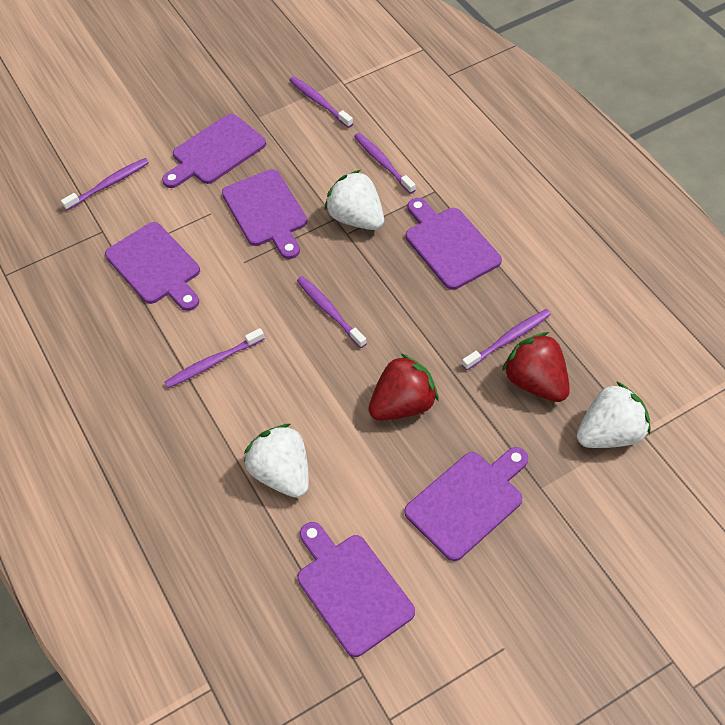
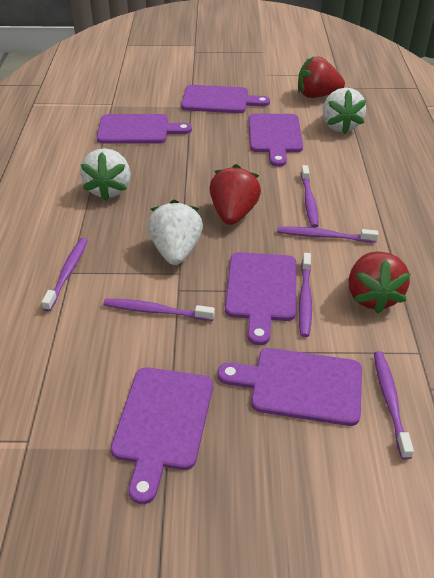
red strawberry: 2 -> 3

